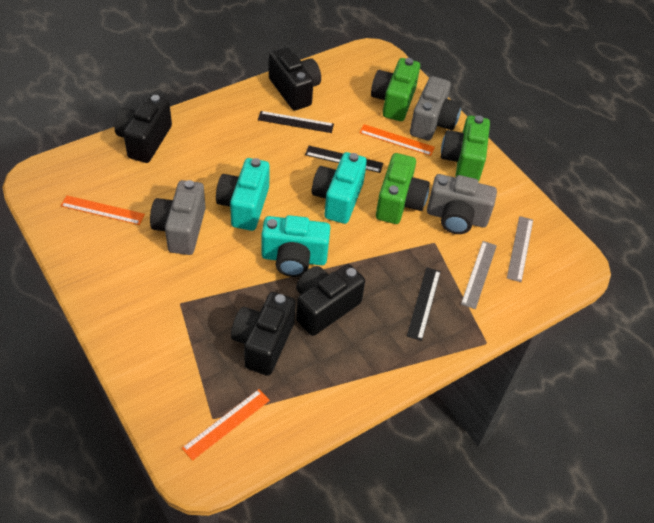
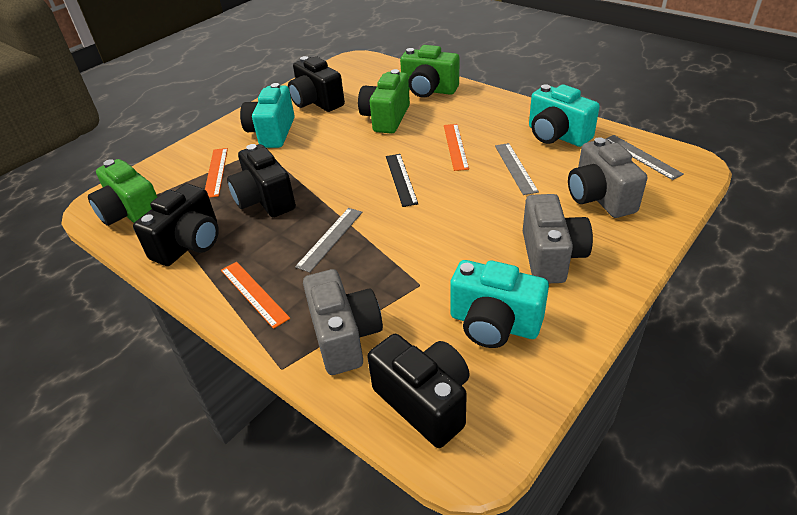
black ruler: 3 -> 1
grey ruler: 2 -> 3

